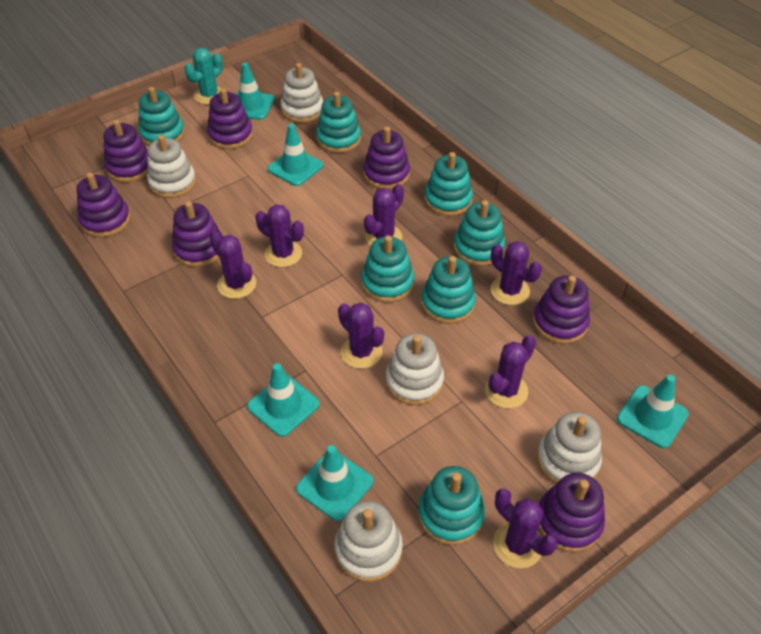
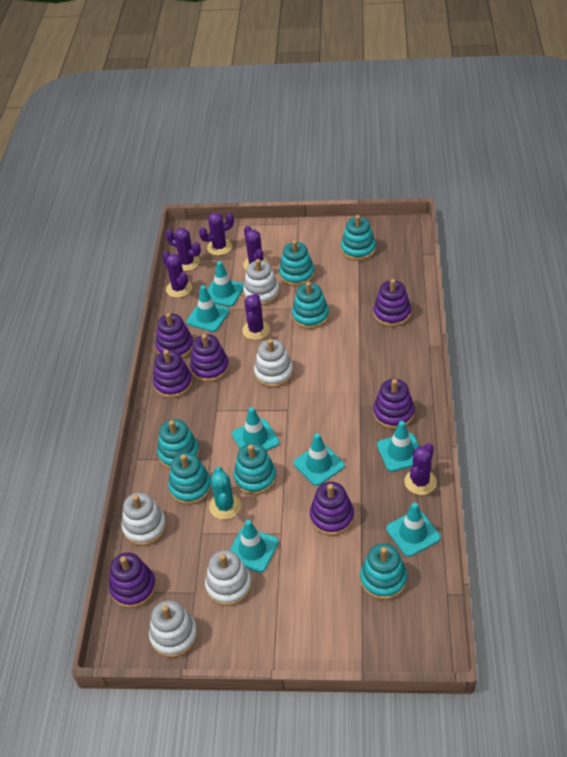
purple cactus: 7 -> 6
turquoise traffic cone: 5 -> 7

